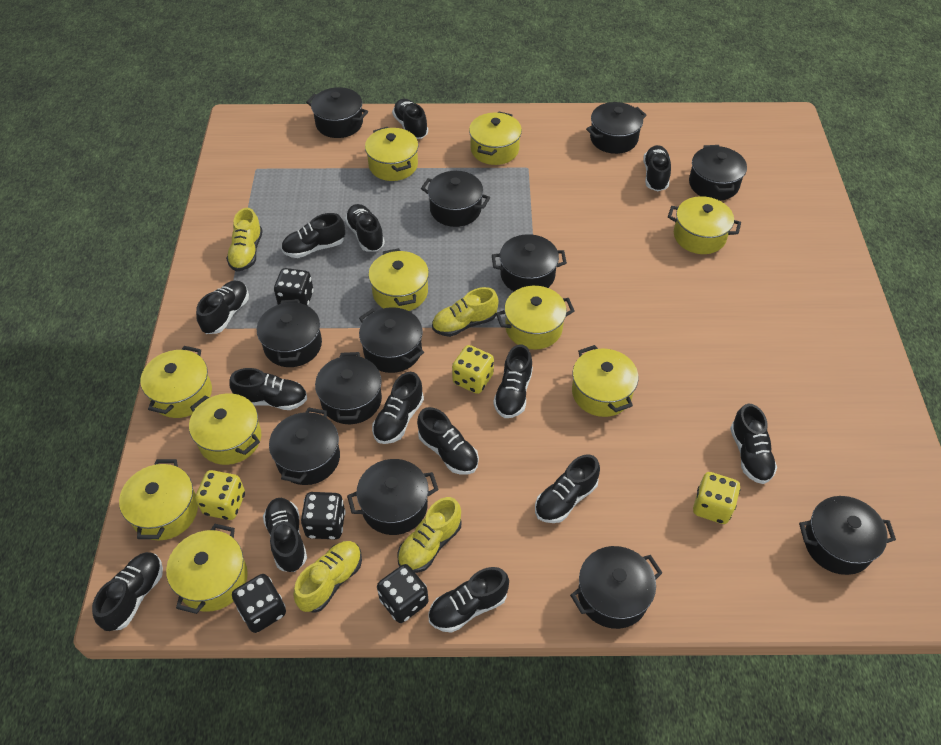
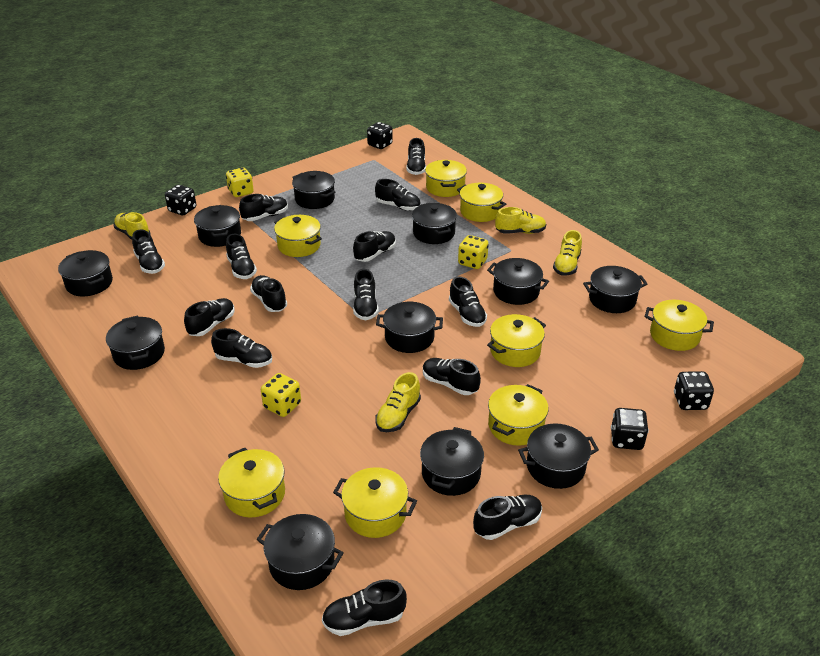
black pot: 12 -> 11
yellow pot: 10 -> 8

